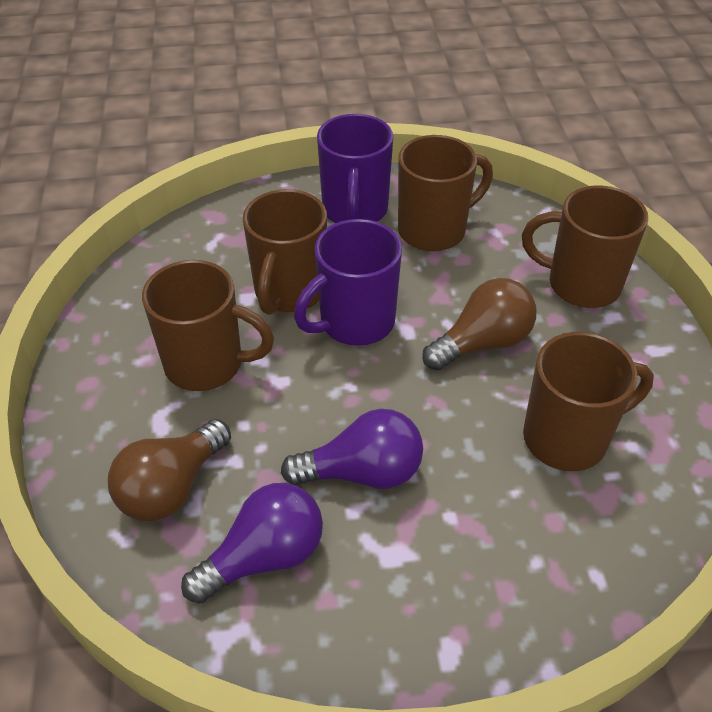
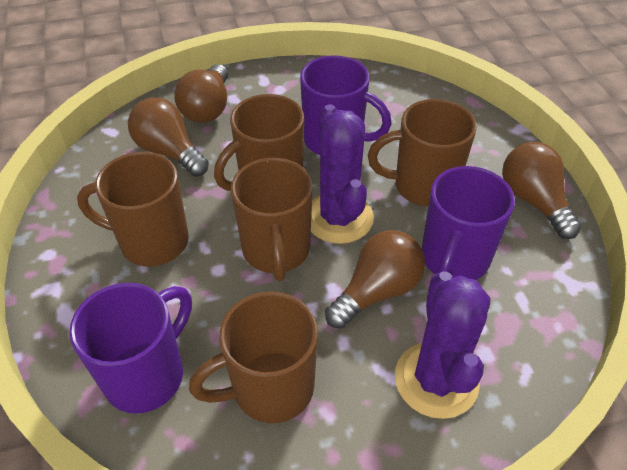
brown light bulb: 2 -> 4
purple cactus: 0 -> 2
purple light bulb: 2 -> 0
purple mug: 2 -> 3

